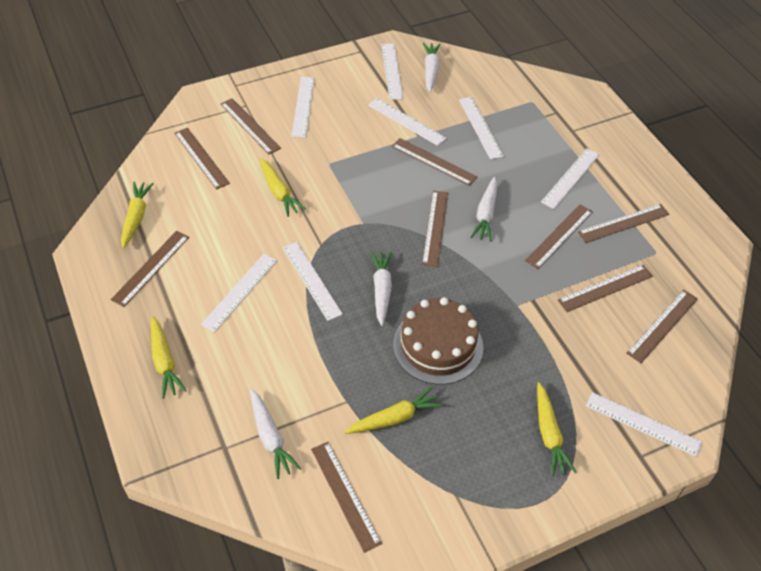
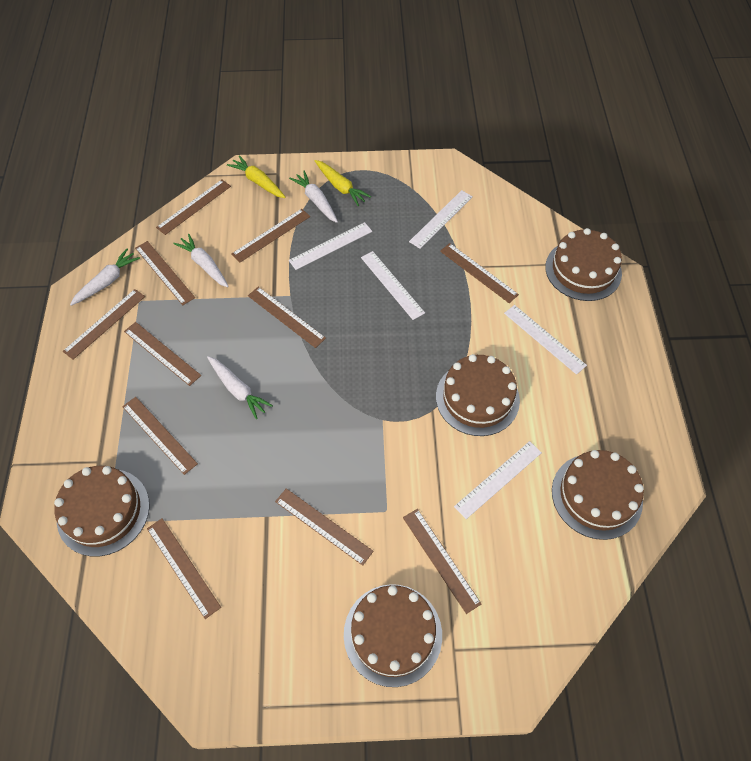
brown cake: 1 -> 5
brown ruler: 10 -> 11
white ruler: 8 -> 5
yellow carrot: 5 -> 2

